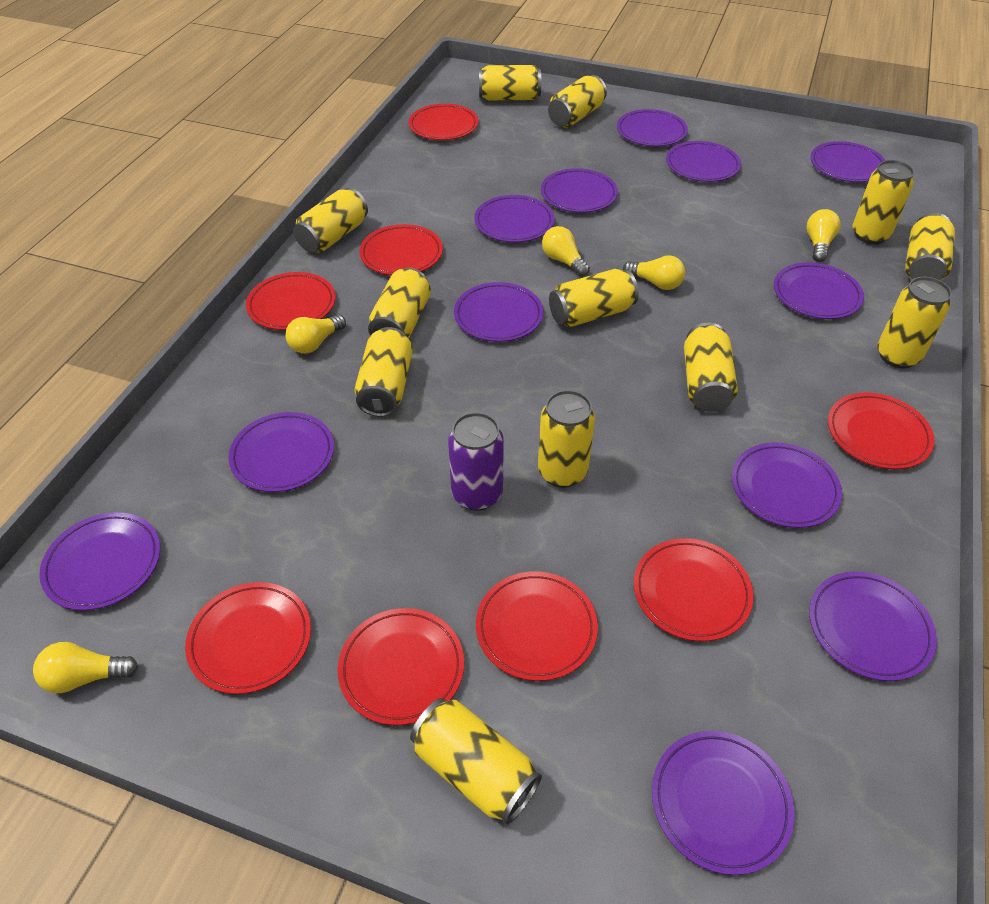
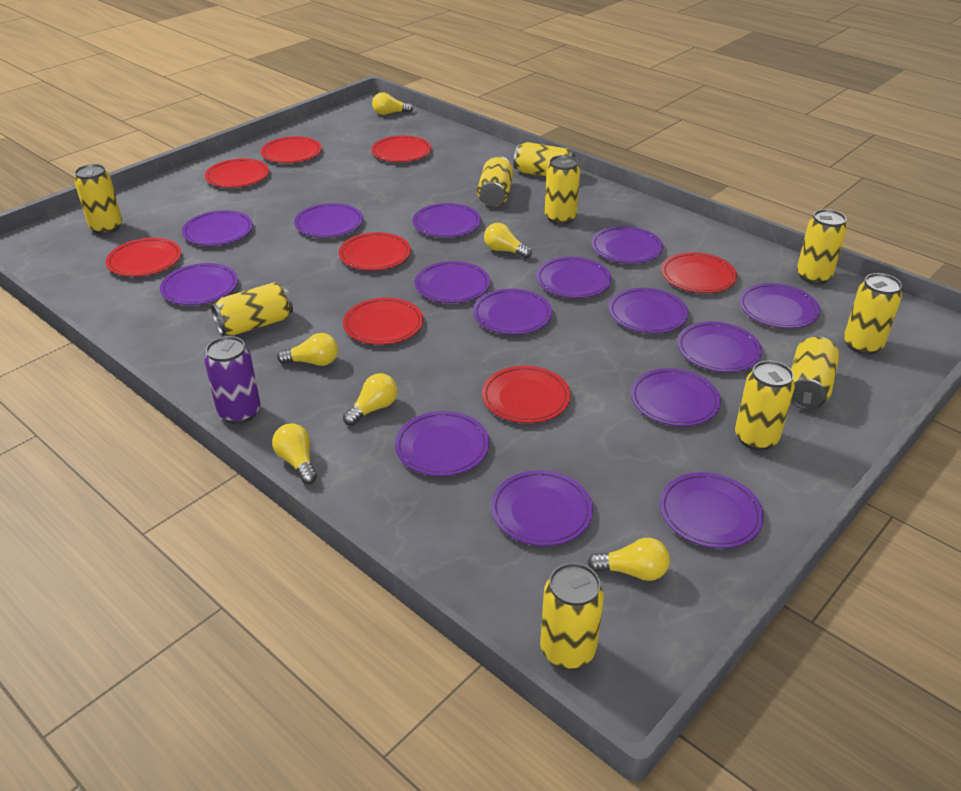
purple plate: 12 -> 15
yellow can: 12 -> 10
yellow light bulb: 5 -> 6

